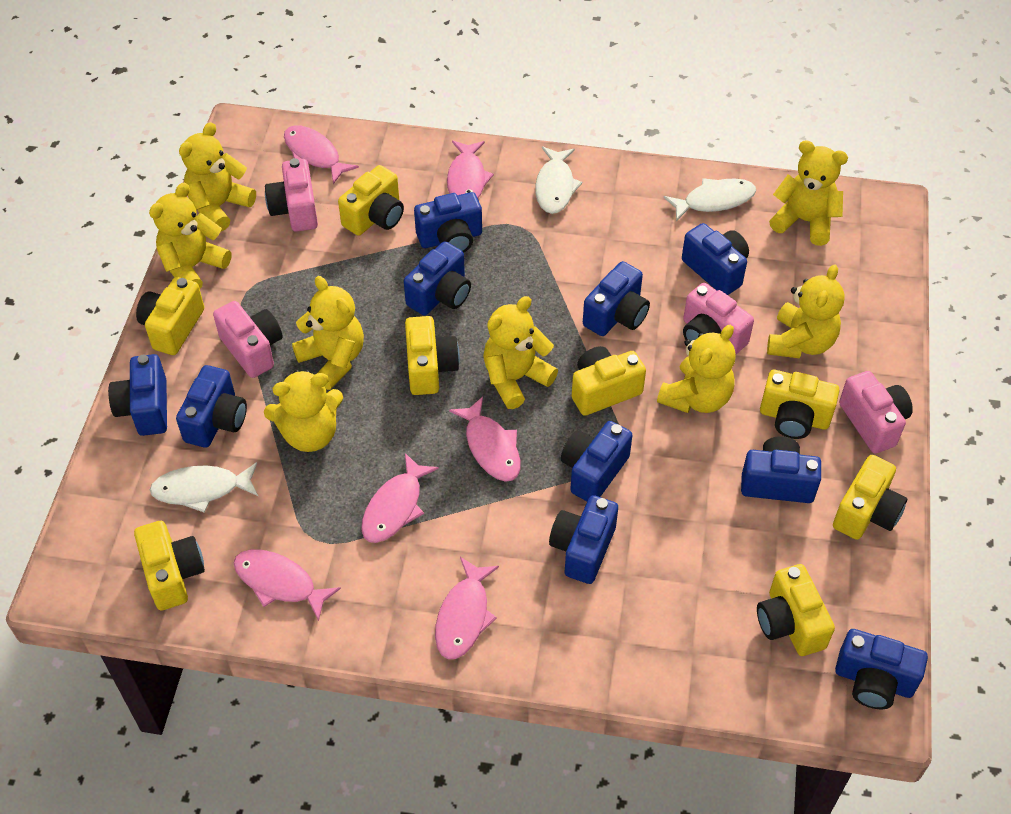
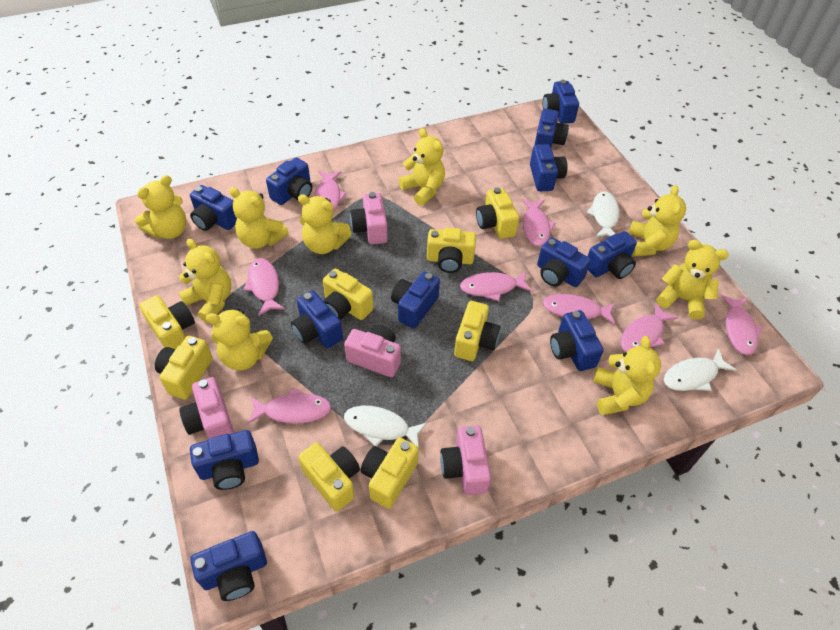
blue camera: 10 -> 12
pink fish: 6 -> 8
yellow teddy bear: 8 -> 9

